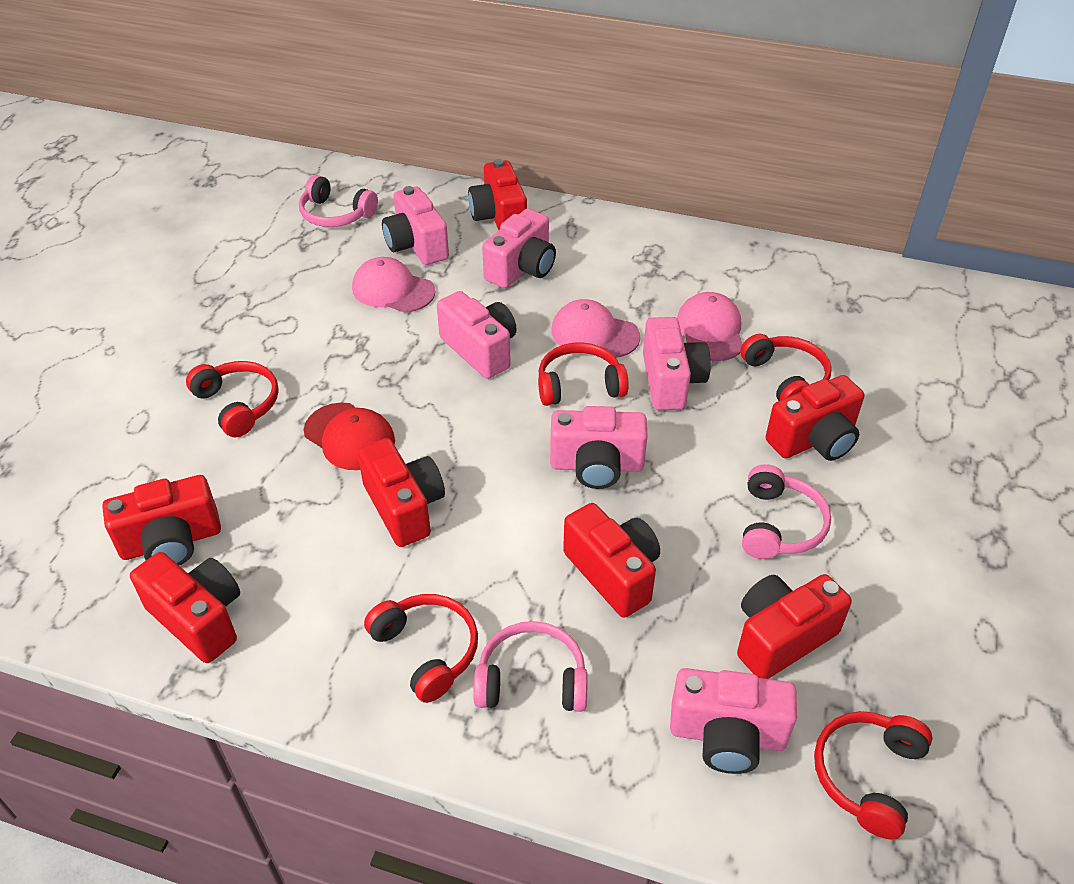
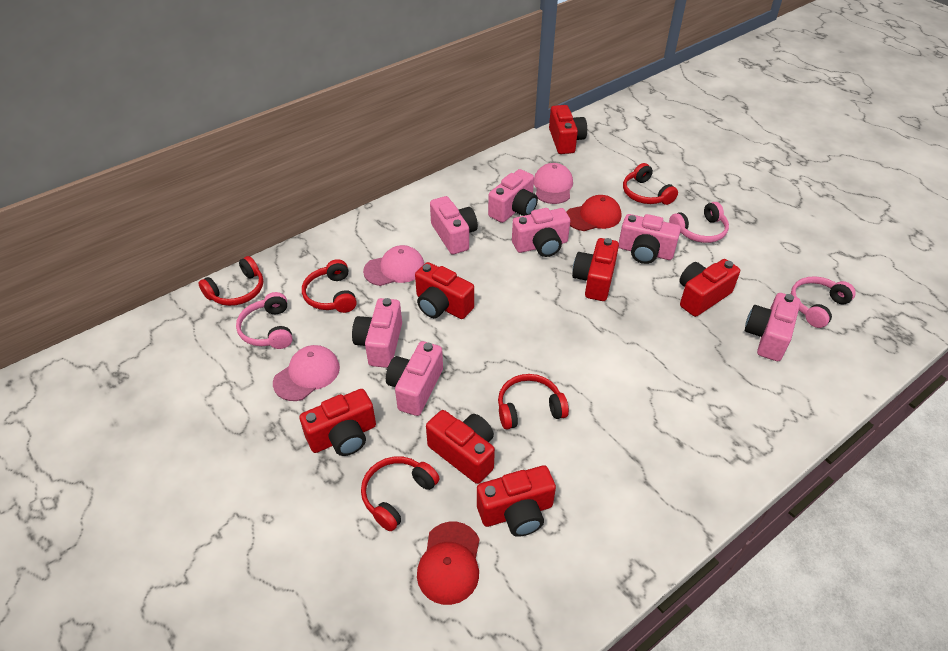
pink camera: 6 -> 7
red cap: 1 -> 2

